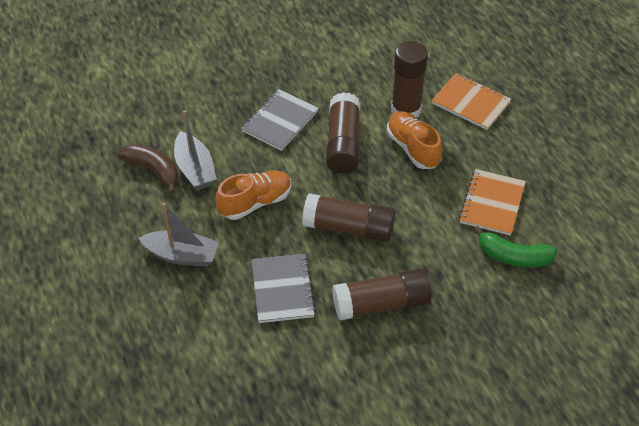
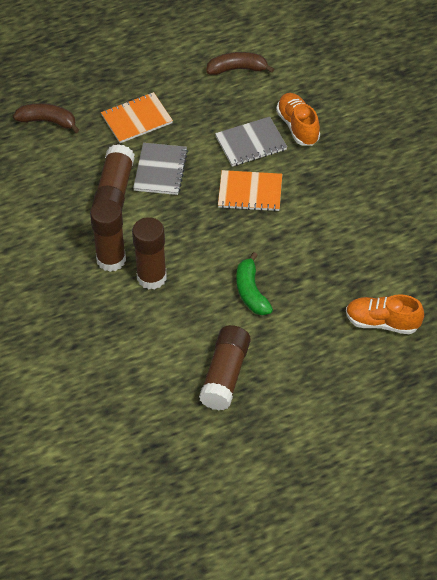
brown banana: 1 -> 2
grey boat: 2 -> 0

